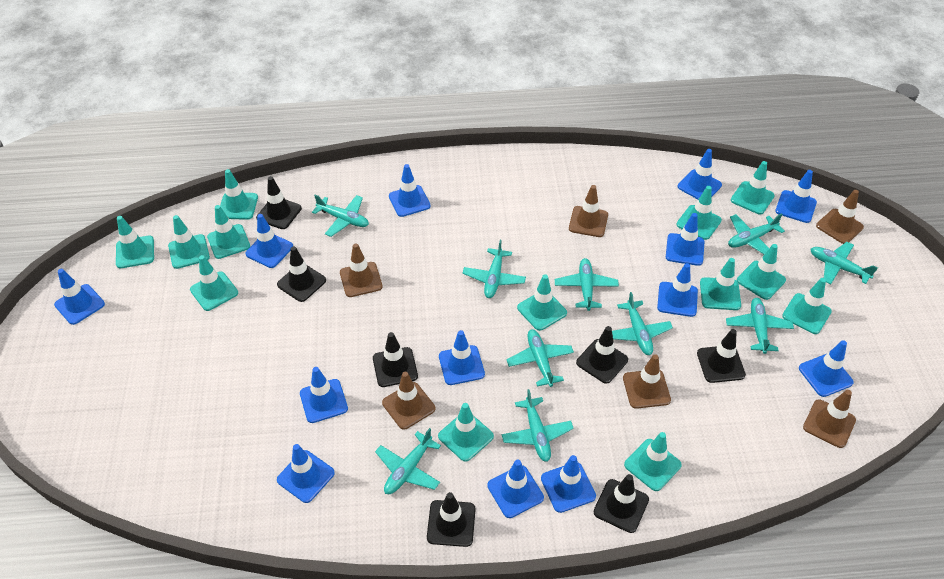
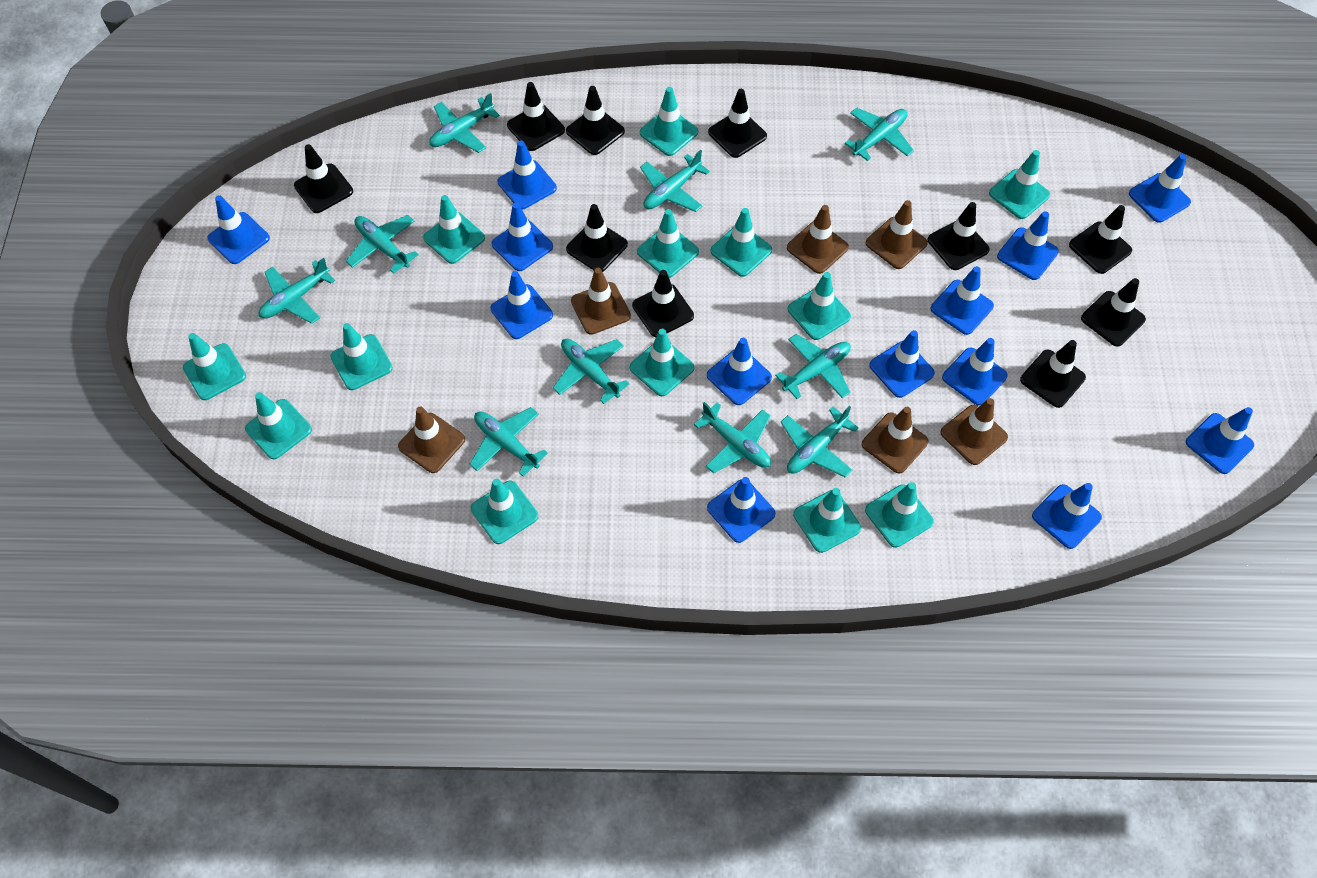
black traffic cone: 7 -> 10

